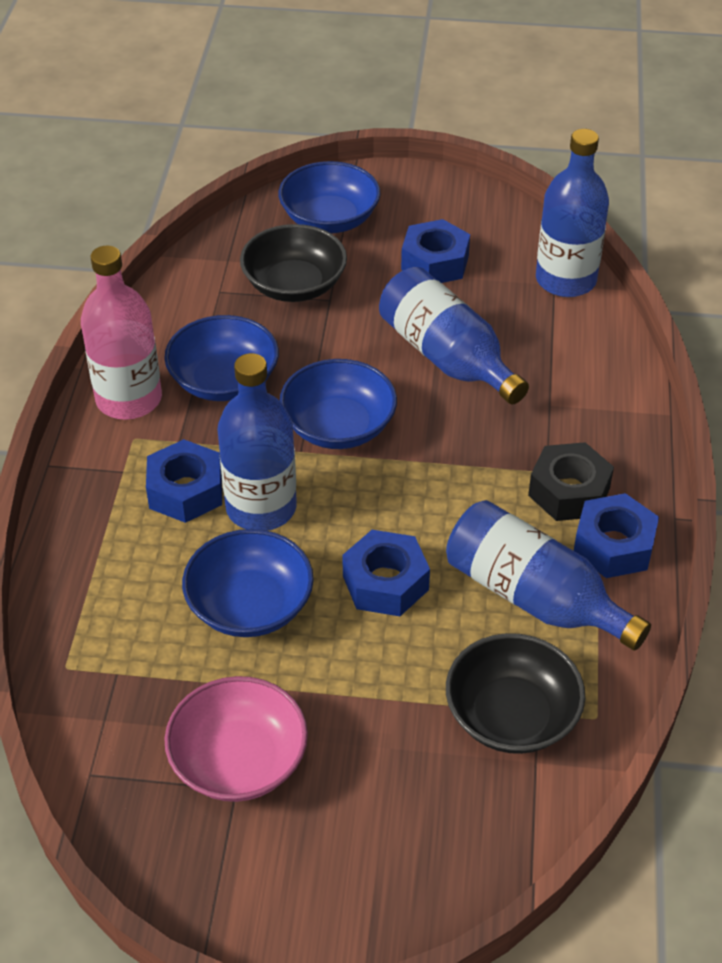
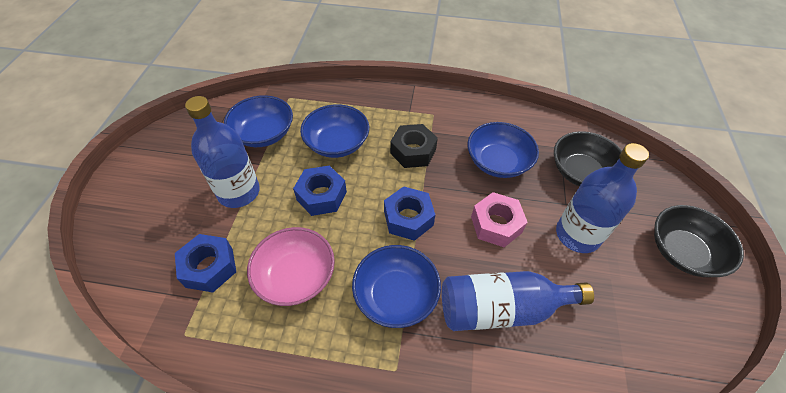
blue bottle: 4 -> 3
blue nut: 4 -> 3
pink bottle: 1 -> 0
pink nut: 0 -> 1

